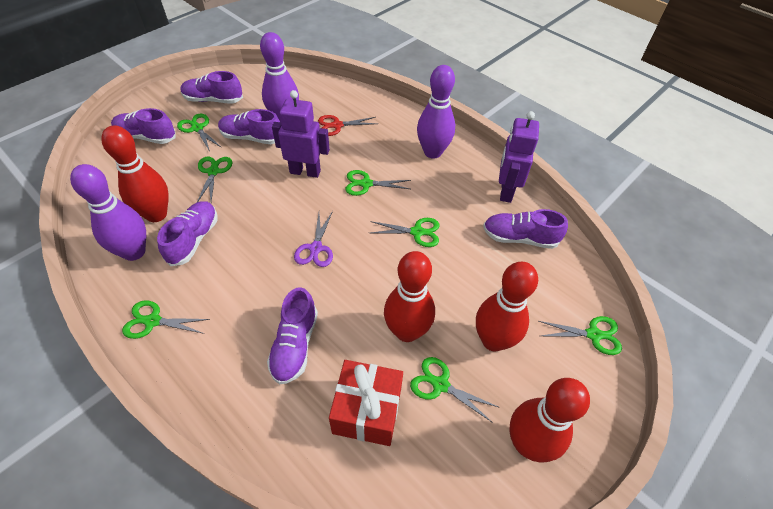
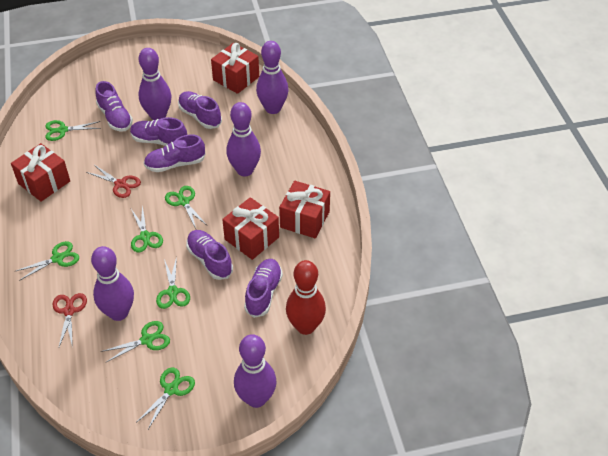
purple bowling pin: 3 -> 5
purple robot: 2 -> 0
purple scissors: 1 -> 0
red bowling pin: 4 -> 1
red gift: 1 -> 4
red scissors: 1 -> 2

